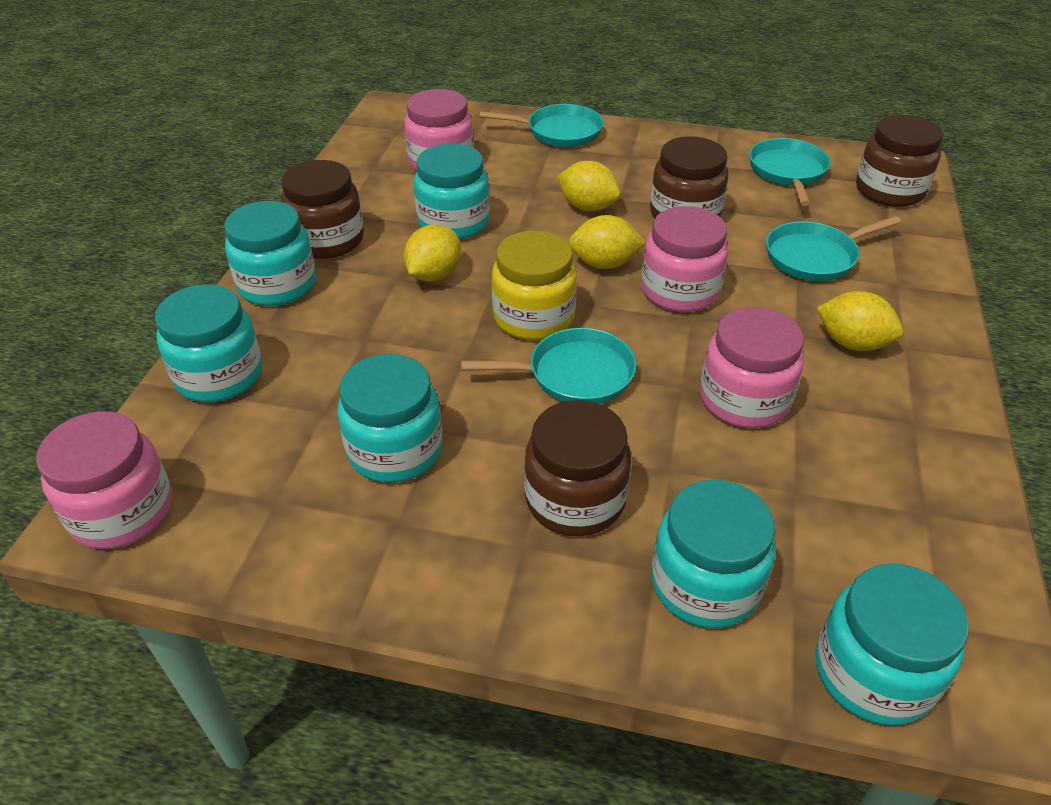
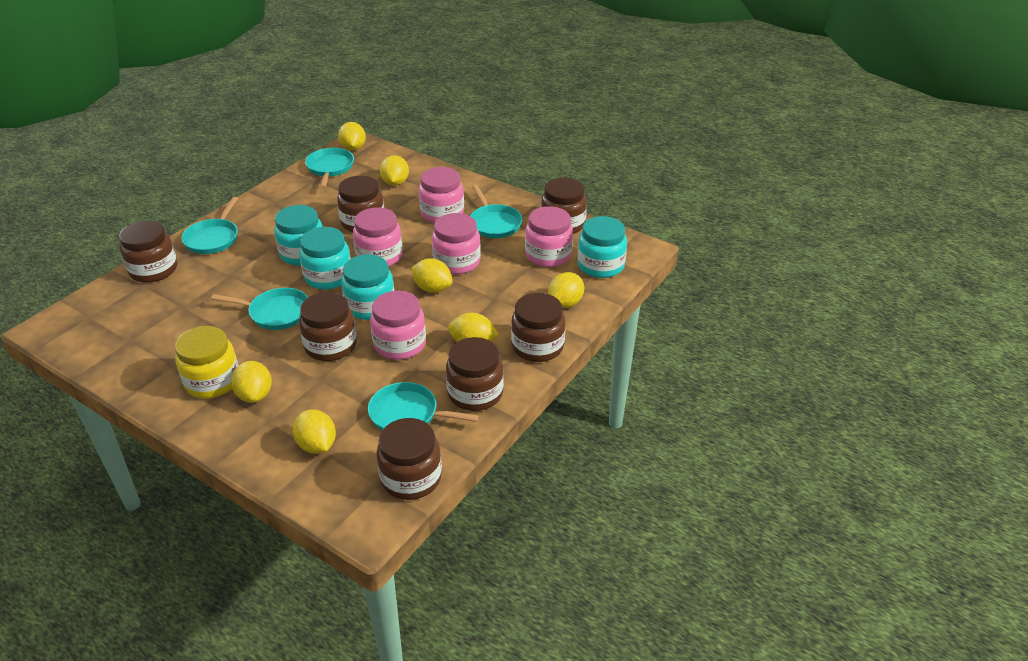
brown jar: 4 -> 7
pink jar: 4 -> 5
turquoise jar: 6 -> 4
turquoise pan: 4 -> 5
yellow lemon: 4 -> 7

